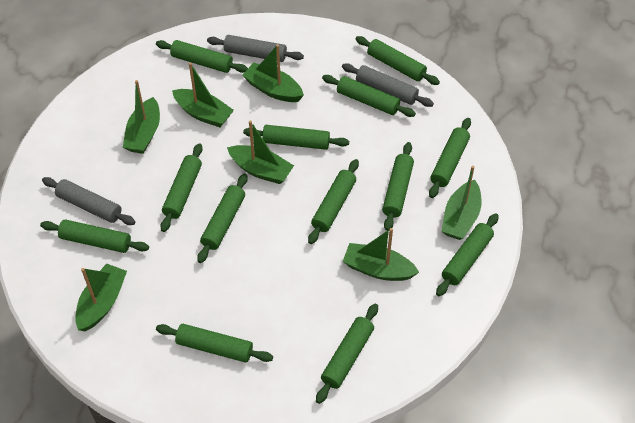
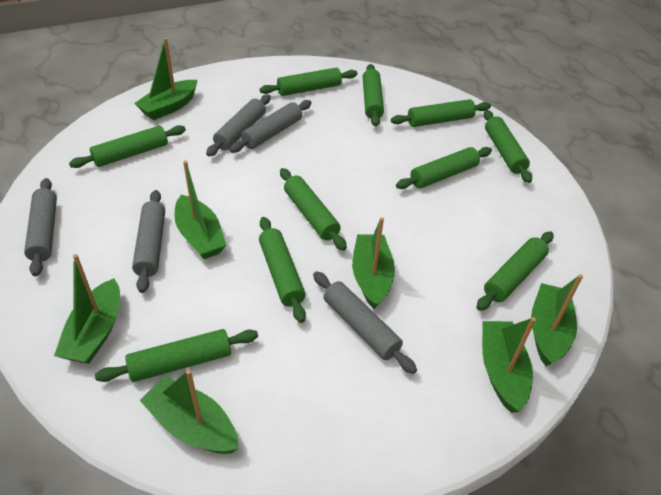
green rolling pin: 13 -> 10
grey rolling pin: 3 -> 5

